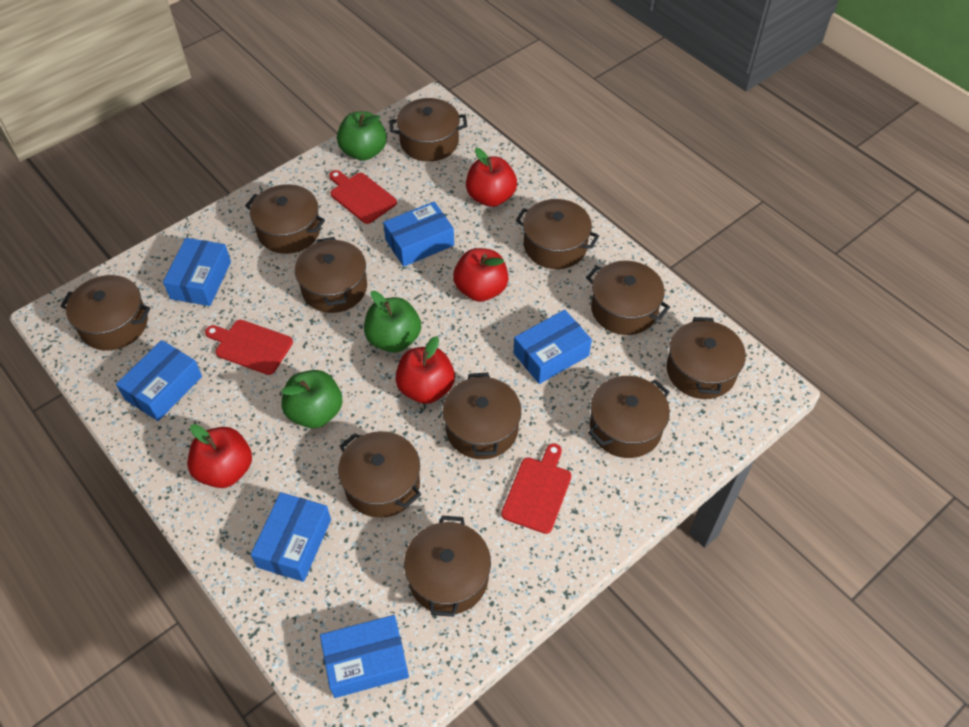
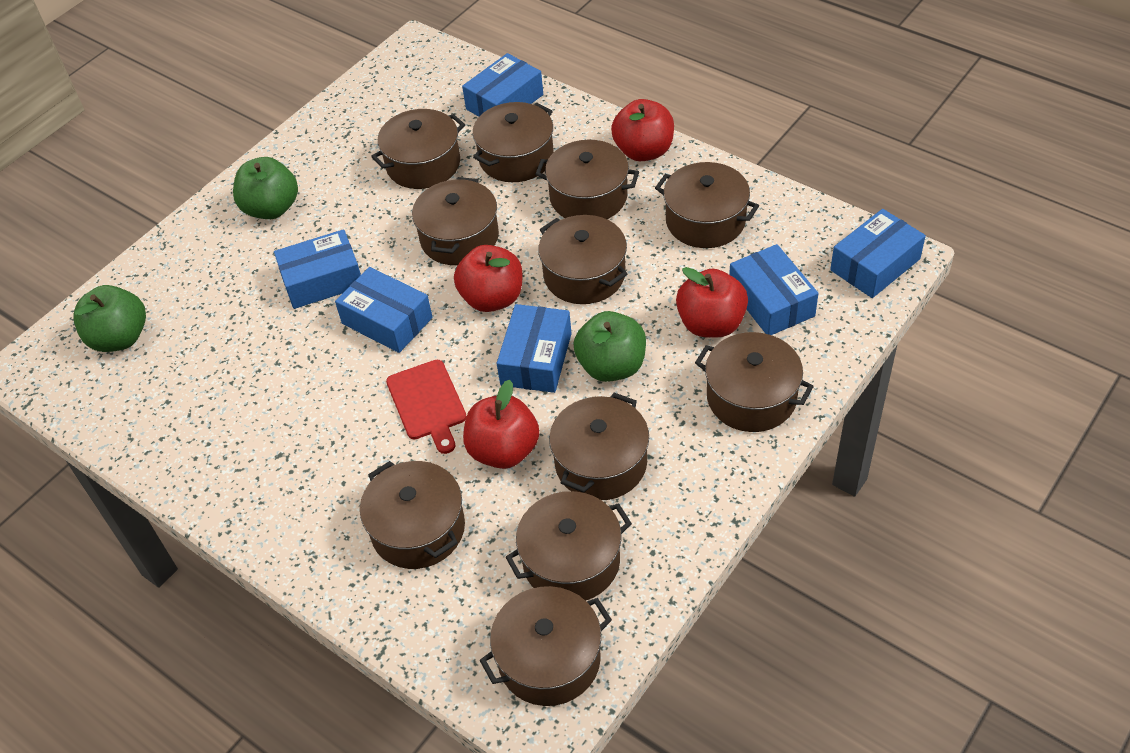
red cutting board: 3 -> 1

